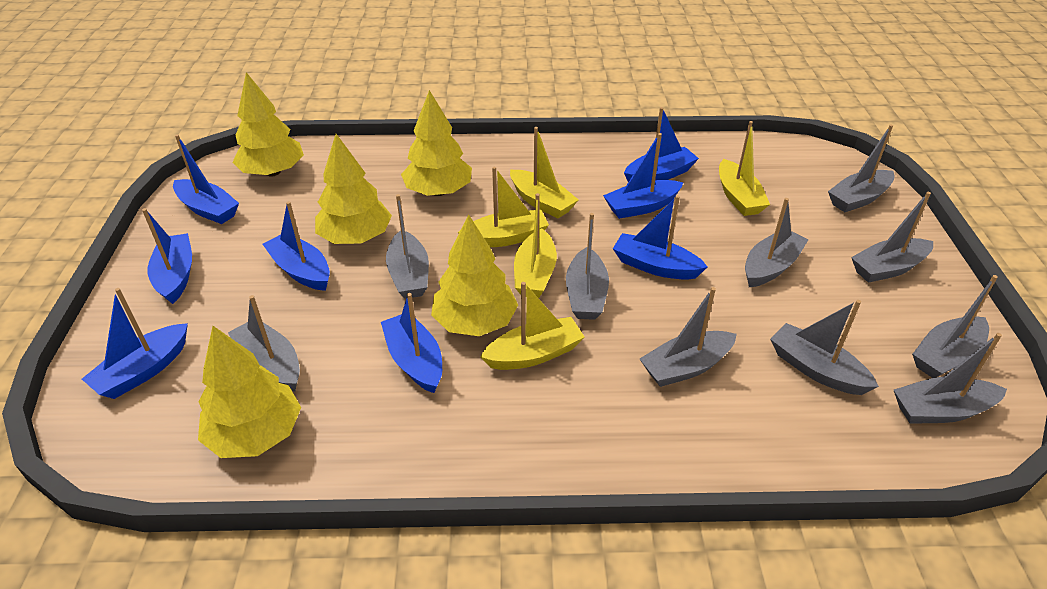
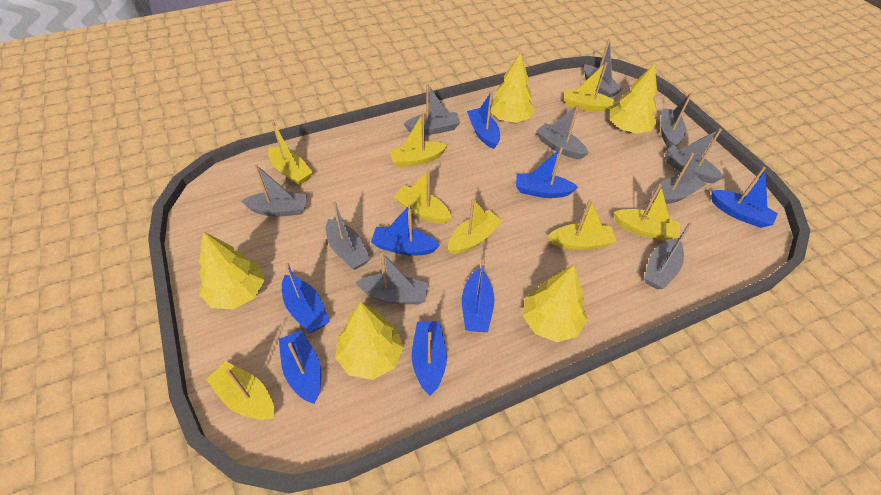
yellow boat: 5 -> 8

